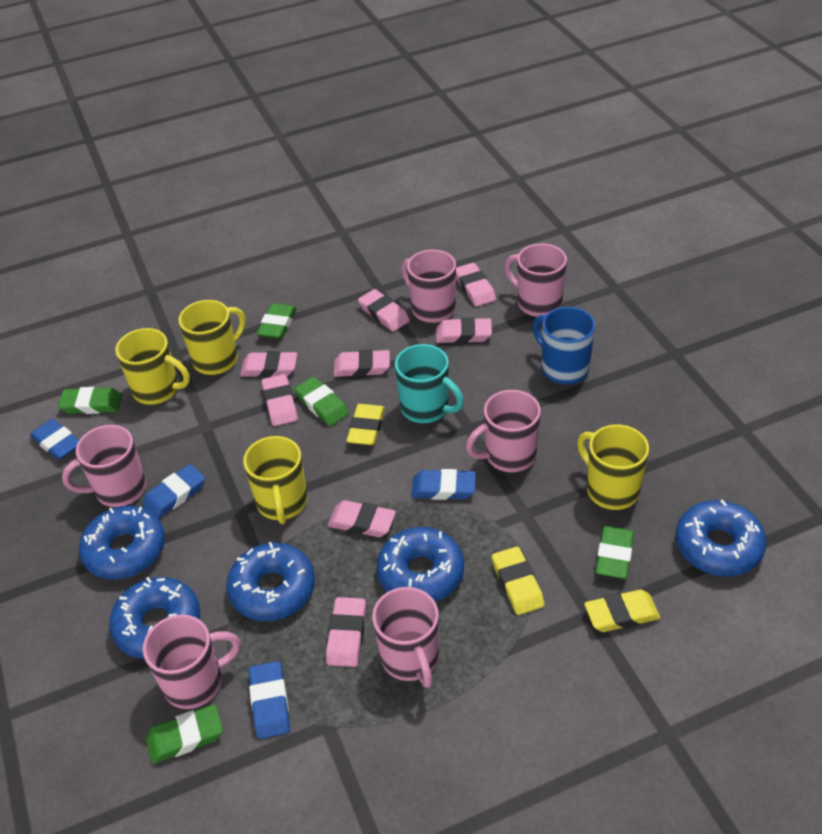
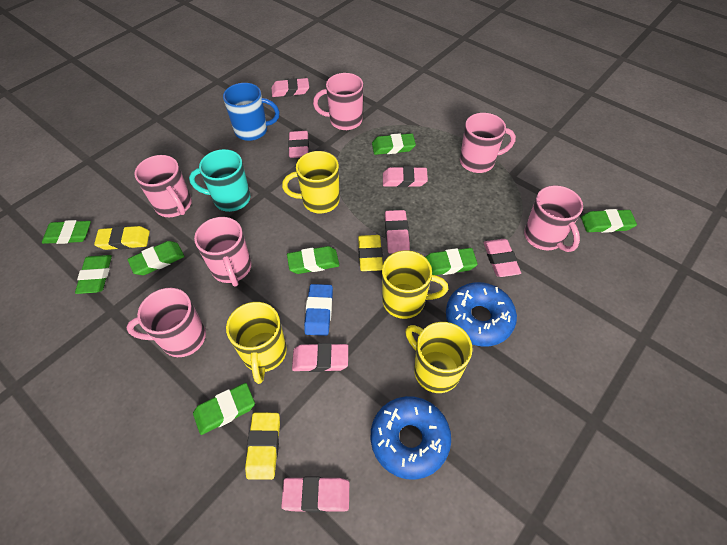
blue donut: 5 -> 2
blue eraser: 4 -> 1
green eraser: 5 -> 8
pink eraser: 8 -> 7

